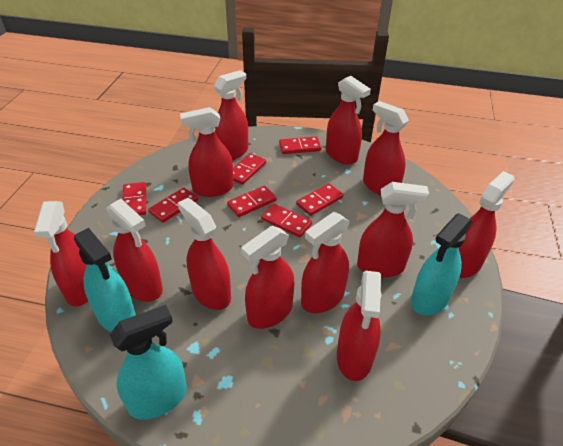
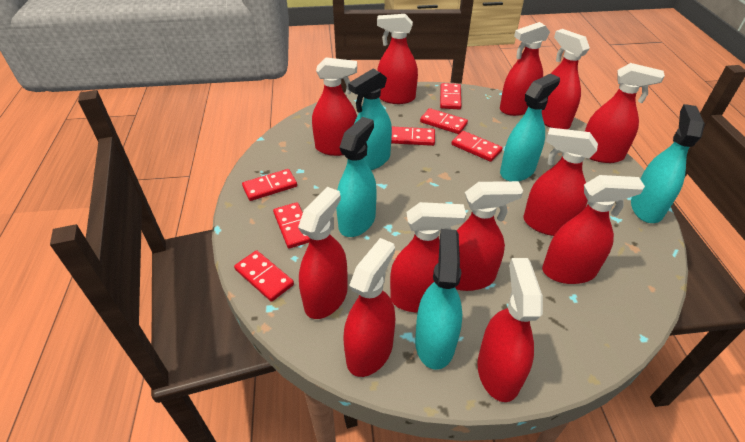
turquoise spray bottle: 3 -> 5

